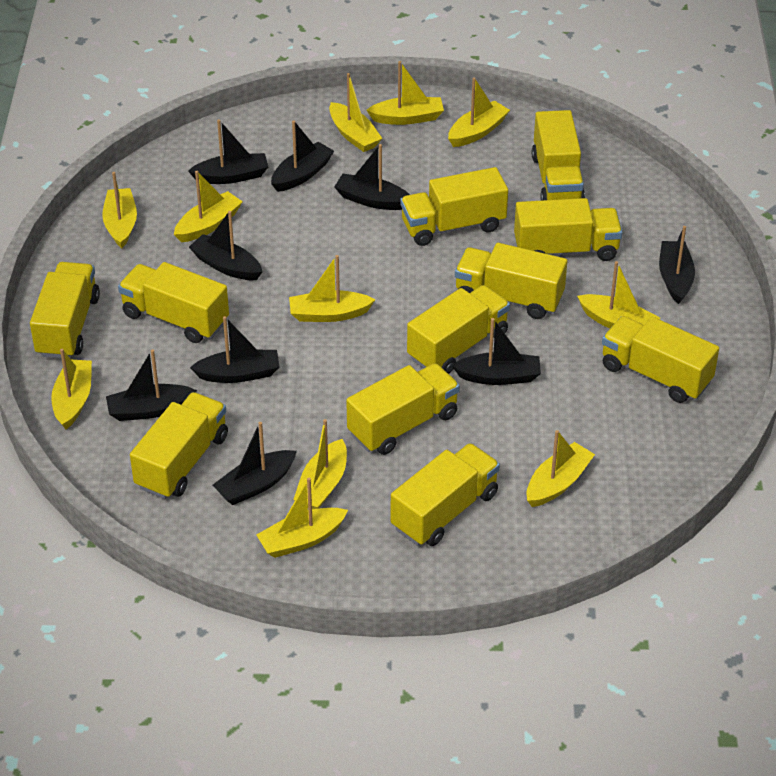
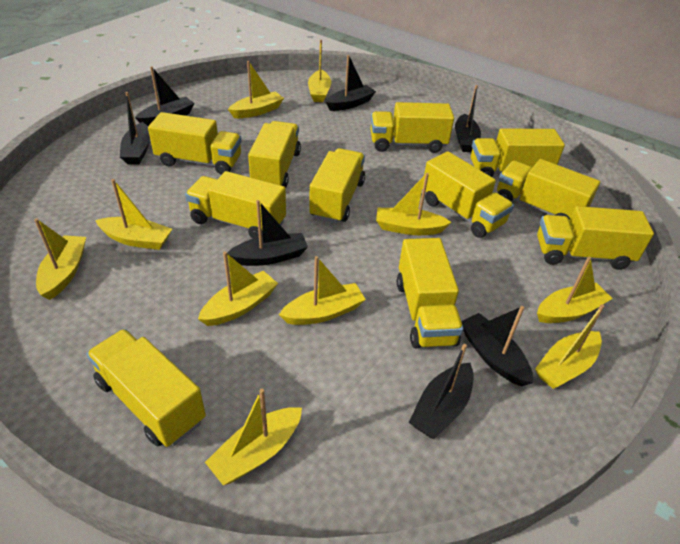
black boat: 9 -> 7
yellow boat: 11 -> 10

